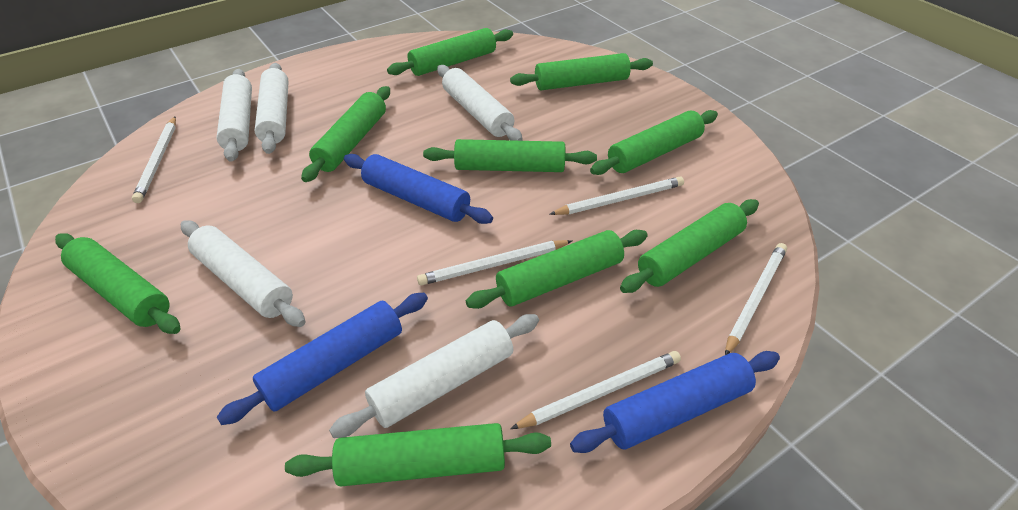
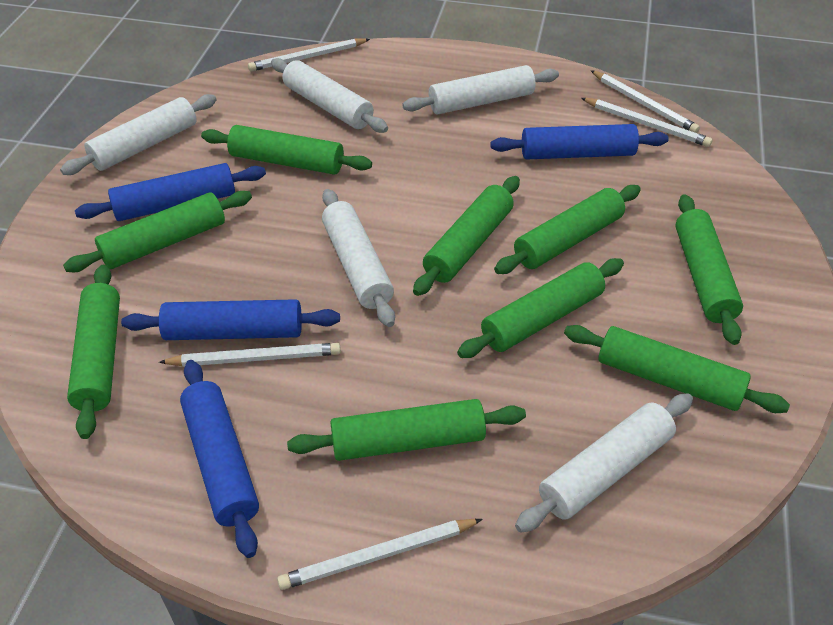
blue rolling pin: 3 -> 4

